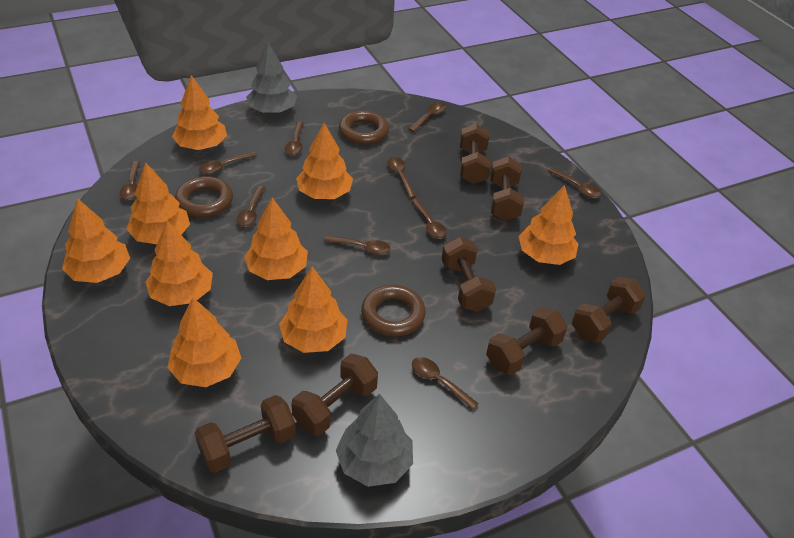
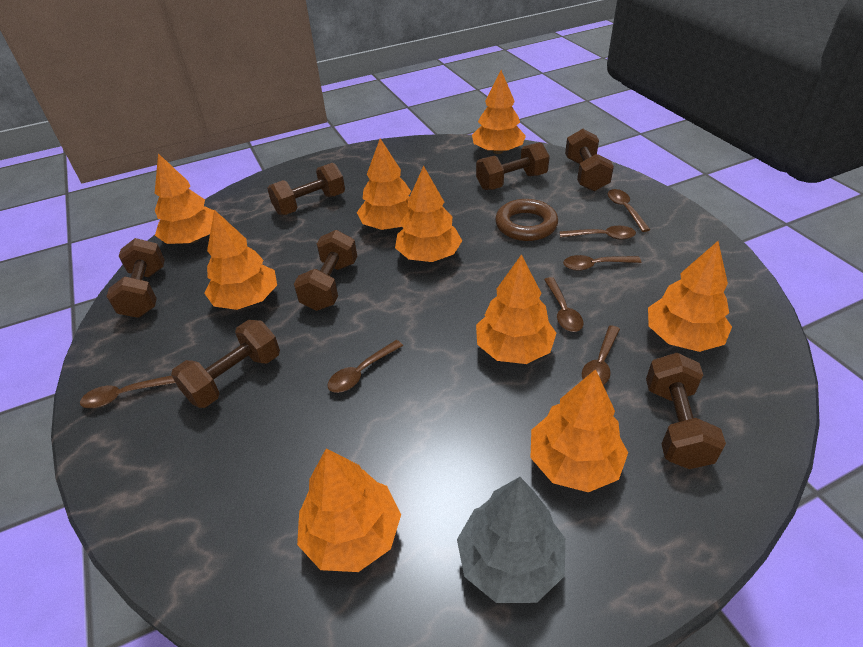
brown ring: 3 -> 1
brown spoon: 10 -> 7
grey tree: 2 -> 1

